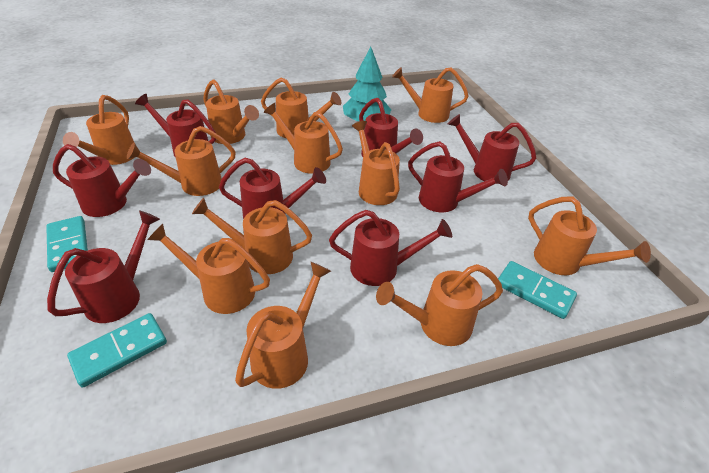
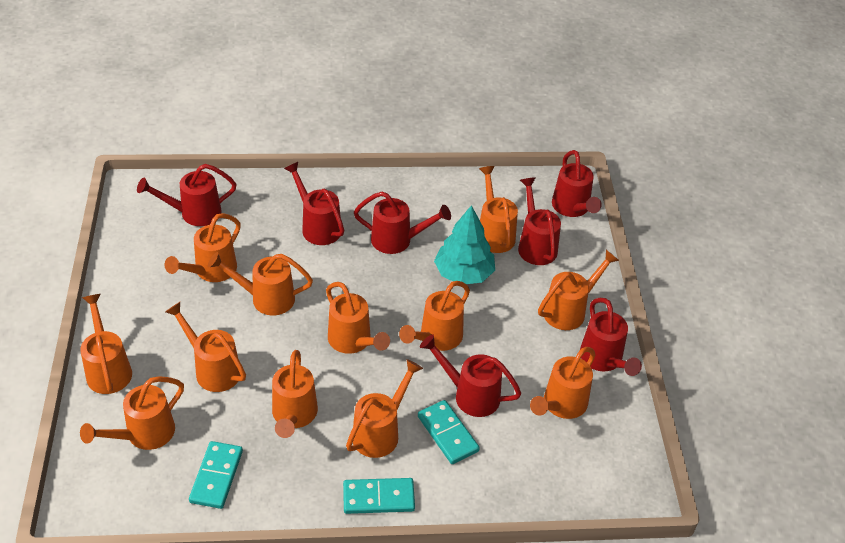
red watering can: 8 -> 7

